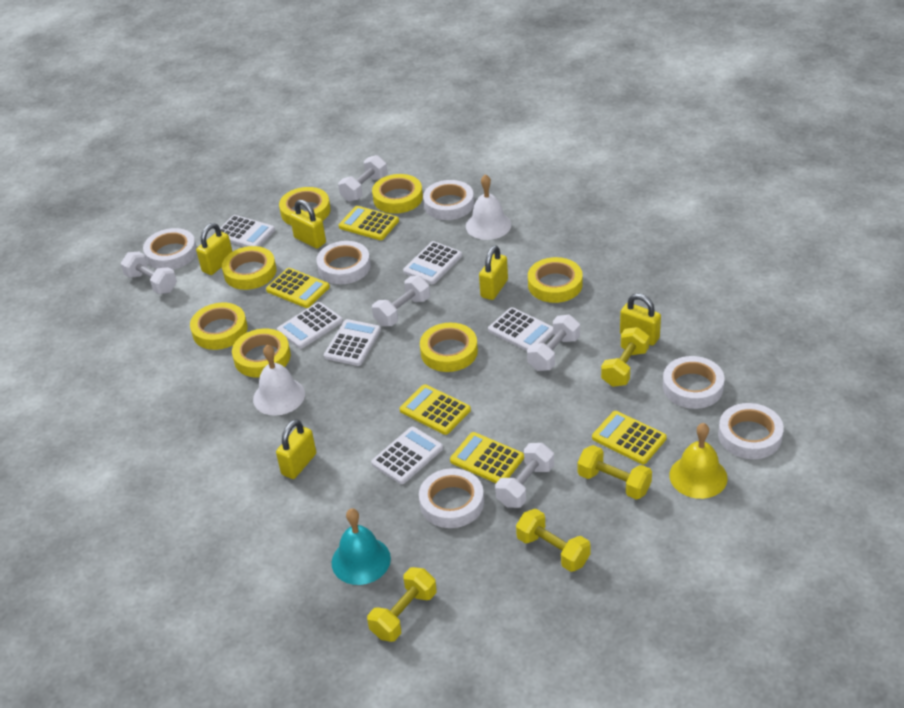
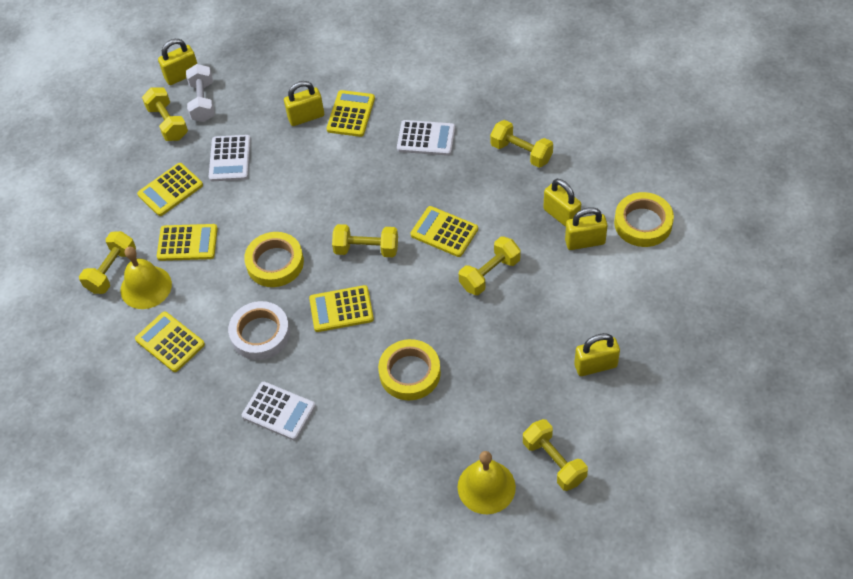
turquoise bell: 1 -> 0
white bell: 2 -> 0
white calculator: 6 -> 3
white dumbbell: 5 -> 1
white tape: 6 -> 1
yellow bell: 1 -> 2
yellow calculator: 5 -> 6
yellow dumbbell: 4 -> 6
yellow tape: 7 -> 3

